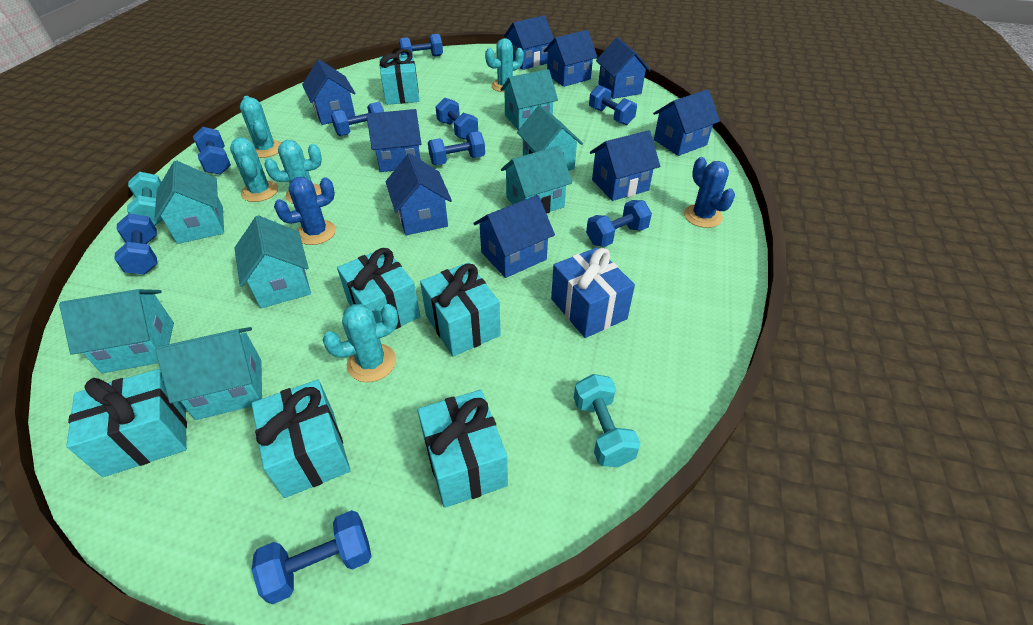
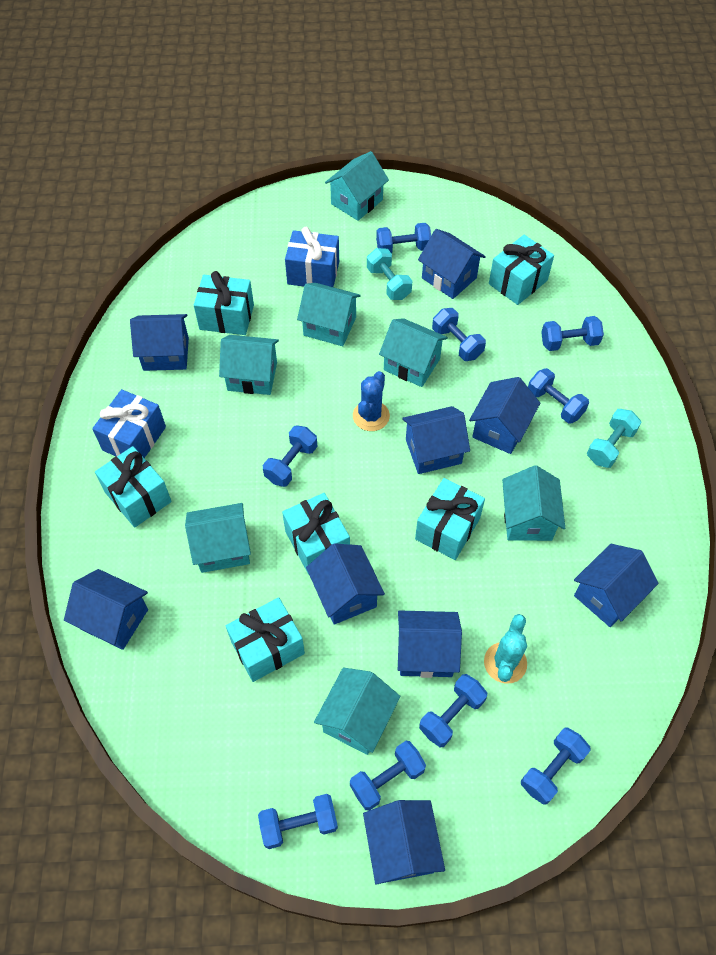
blue cactus: 2 -> 1
blue gift: 1 -> 2
turquoise cactus: 5 -> 1

